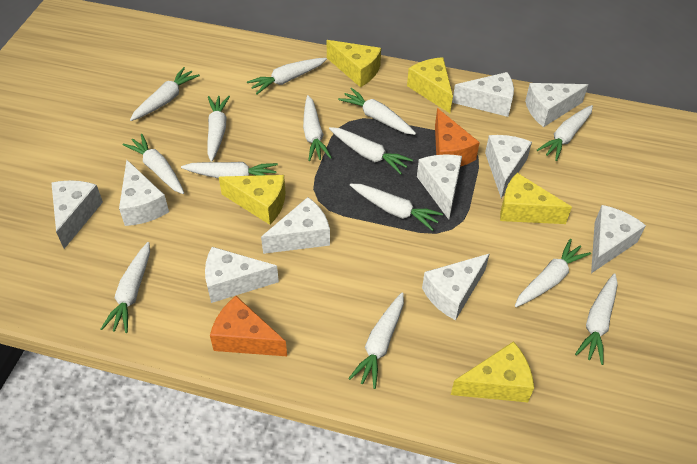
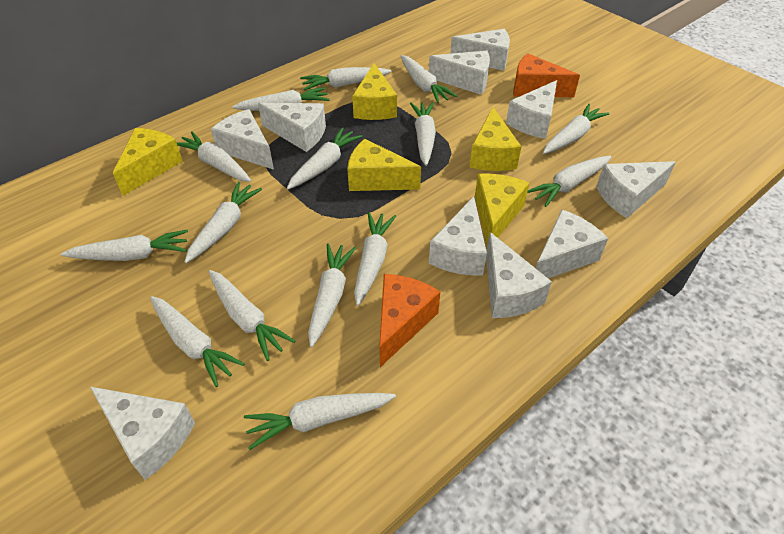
white carrot: 14 -> 15

